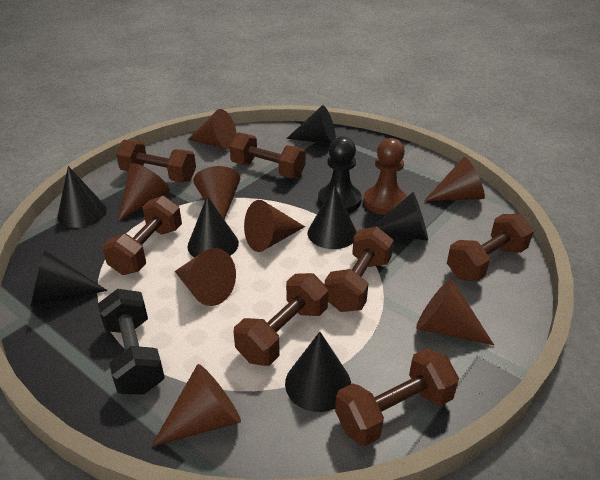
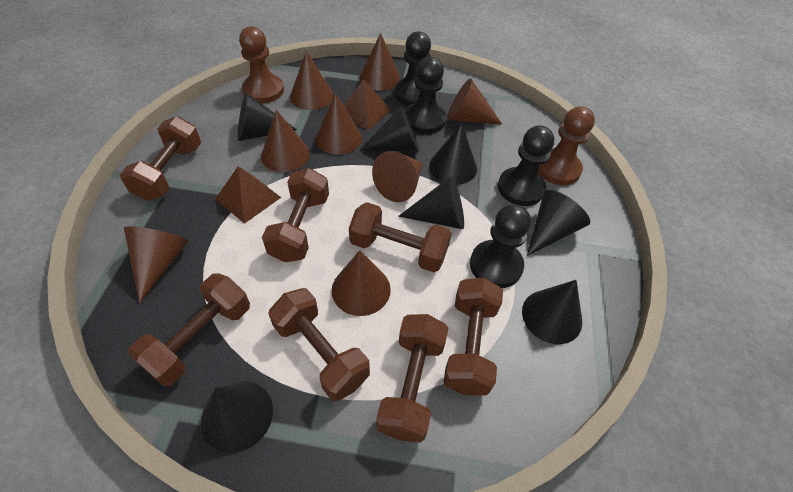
black dumbbell: 1 -> 0
black pawn: 1 -> 4
brown pawn: 1 -> 2
brown pyramid: 0 -> 2

